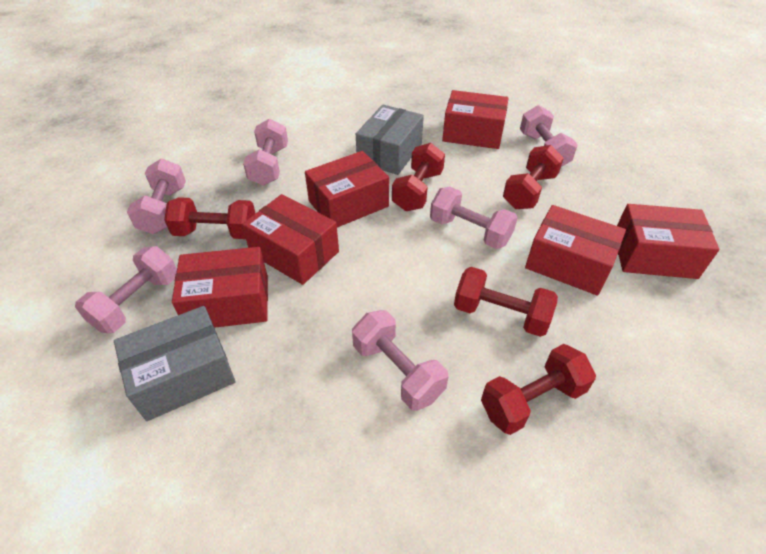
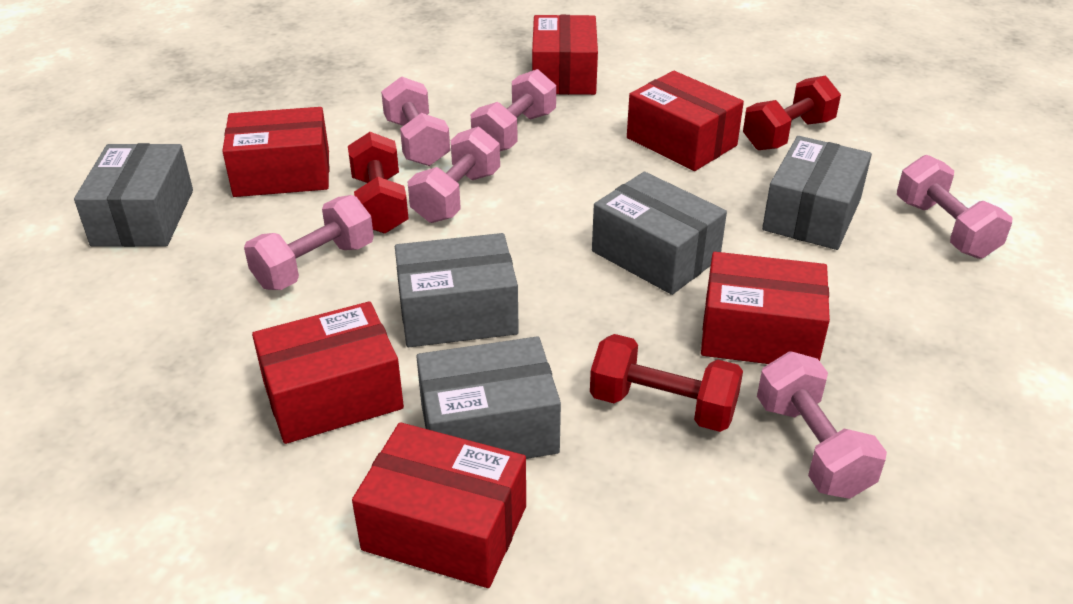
grey box: 2 -> 5
red dumbbell: 5 -> 3

